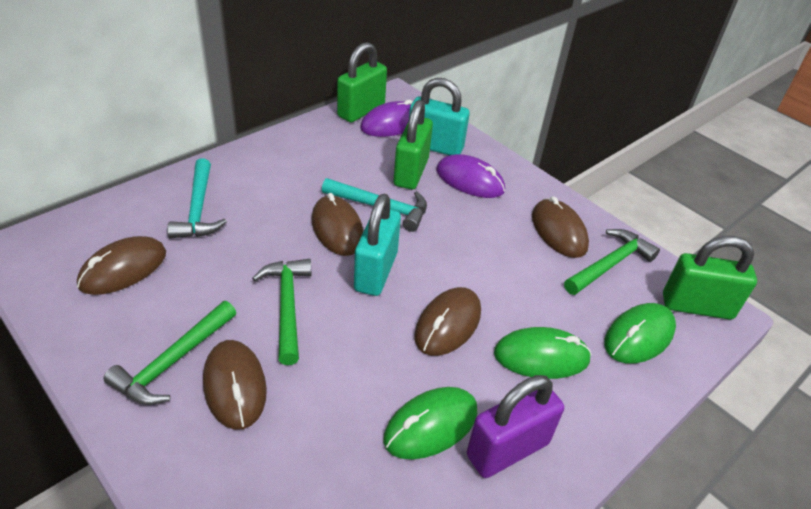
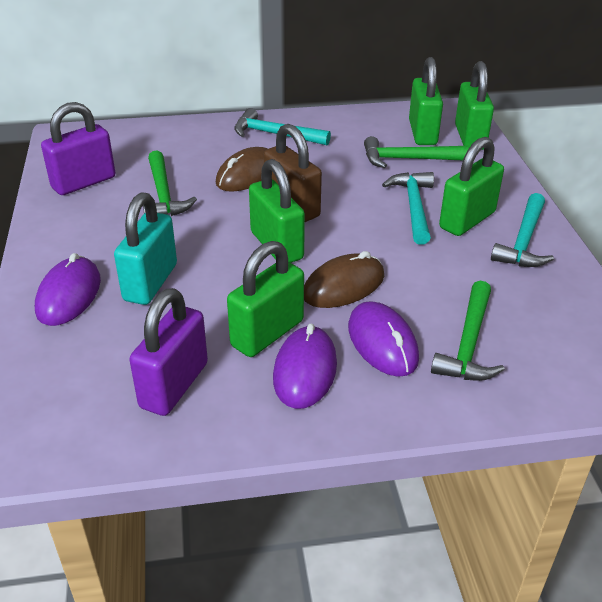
brown mouse: 5 -> 2
brown padlock: 0 -> 1
green mouse: 3 -> 0
green padlock: 3 -> 5
purple mouse: 2 -> 3
purple padlock: 1 -> 2
turquoise hammer: 2 -> 3
turquoise padlock: 2 -> 1

